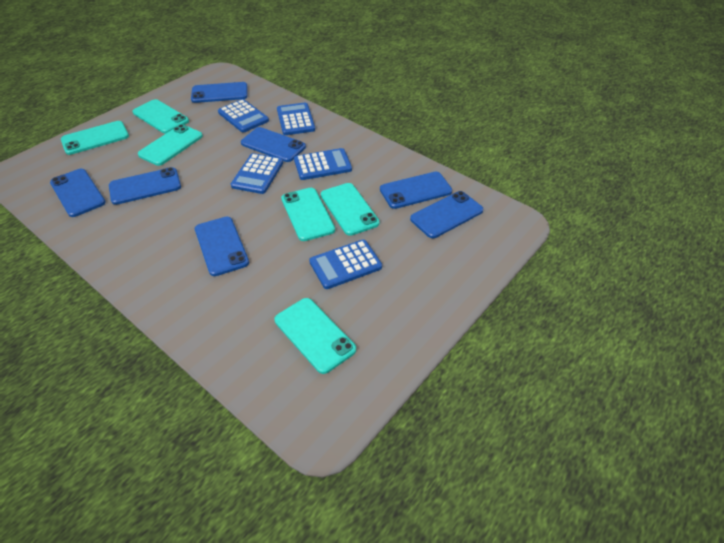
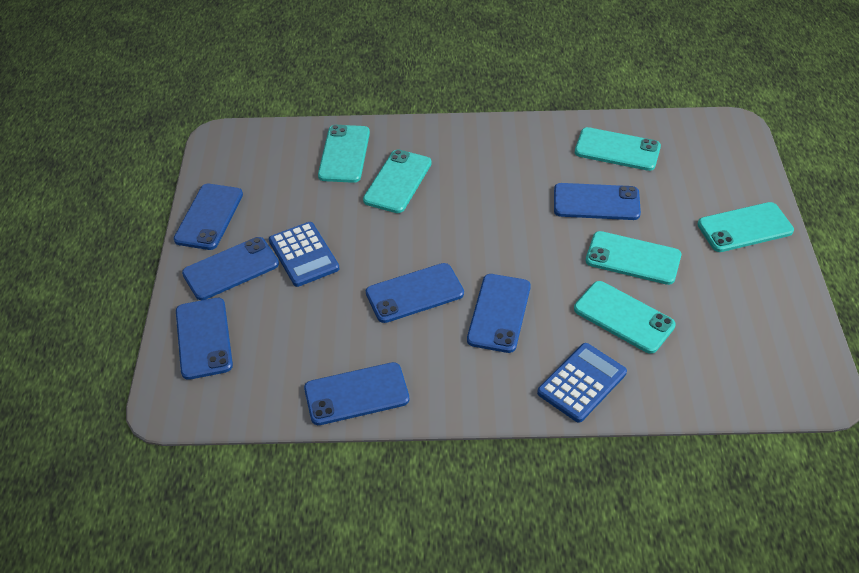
blue calculator: 5 -> 2

